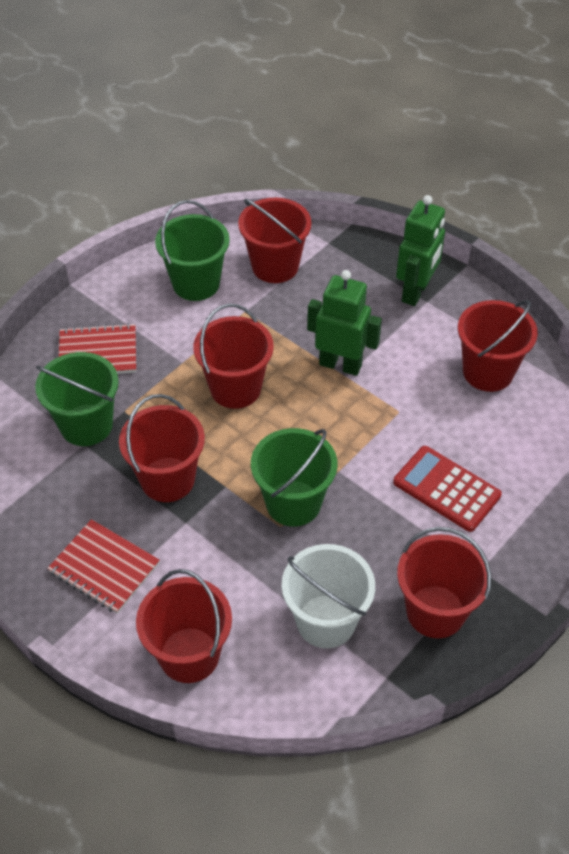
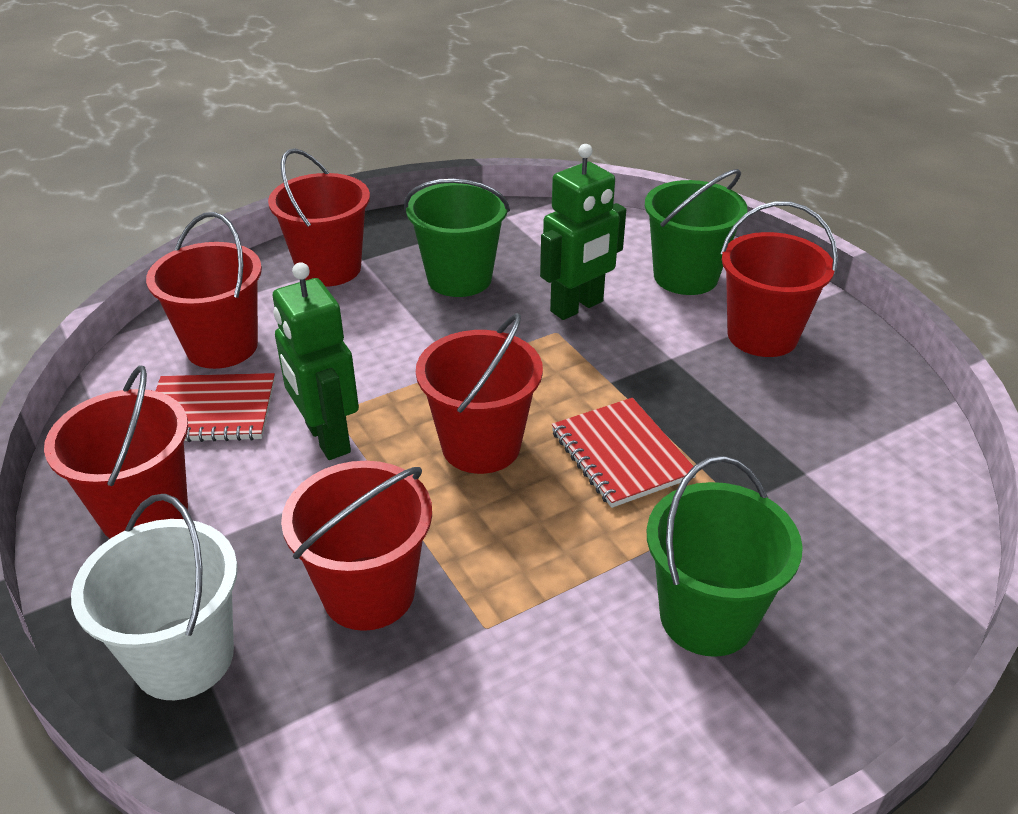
red calculator: 1 -> 0

